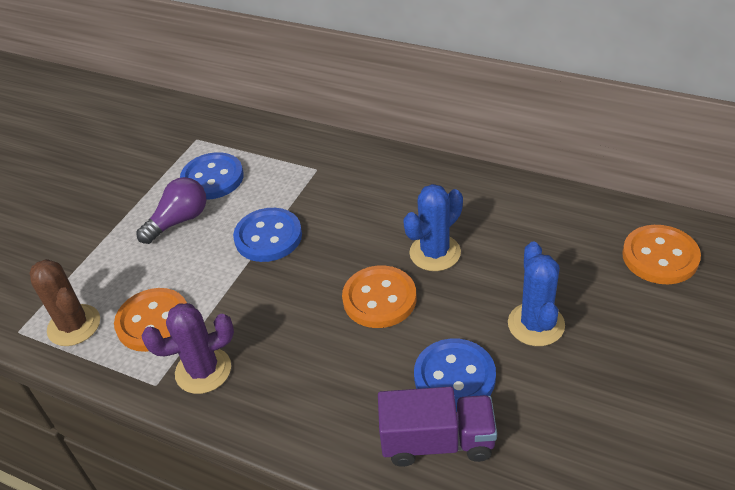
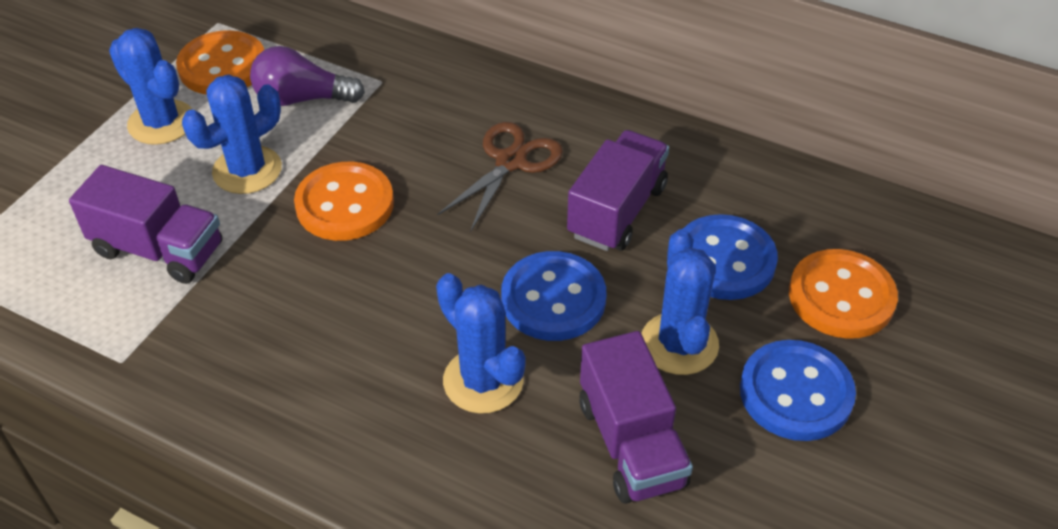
blue cactus: 2 -> 4
brown cactus: 1 -> 0
brown scissors: 0 -> 1
purple cactus: 1 -> 0
purple truck: 1 -> 3

